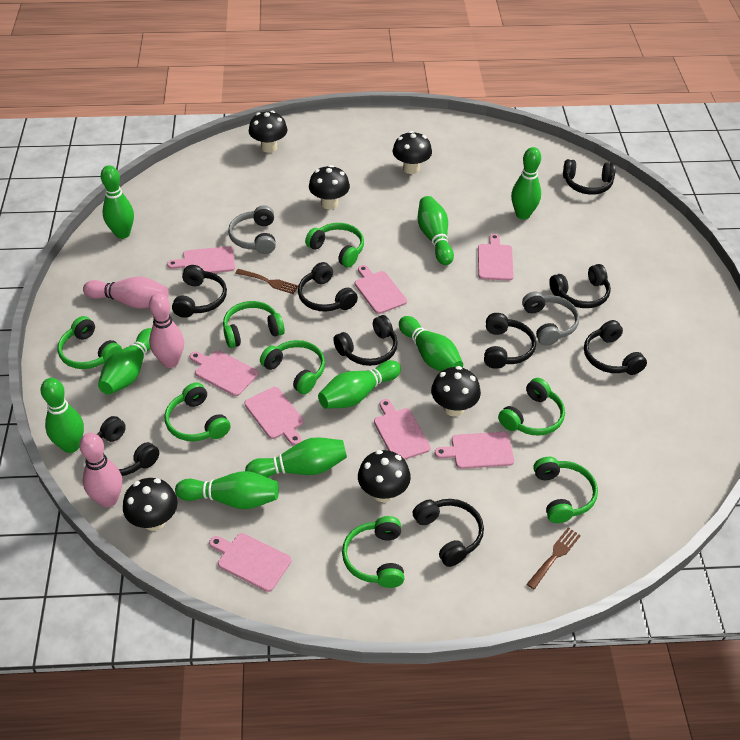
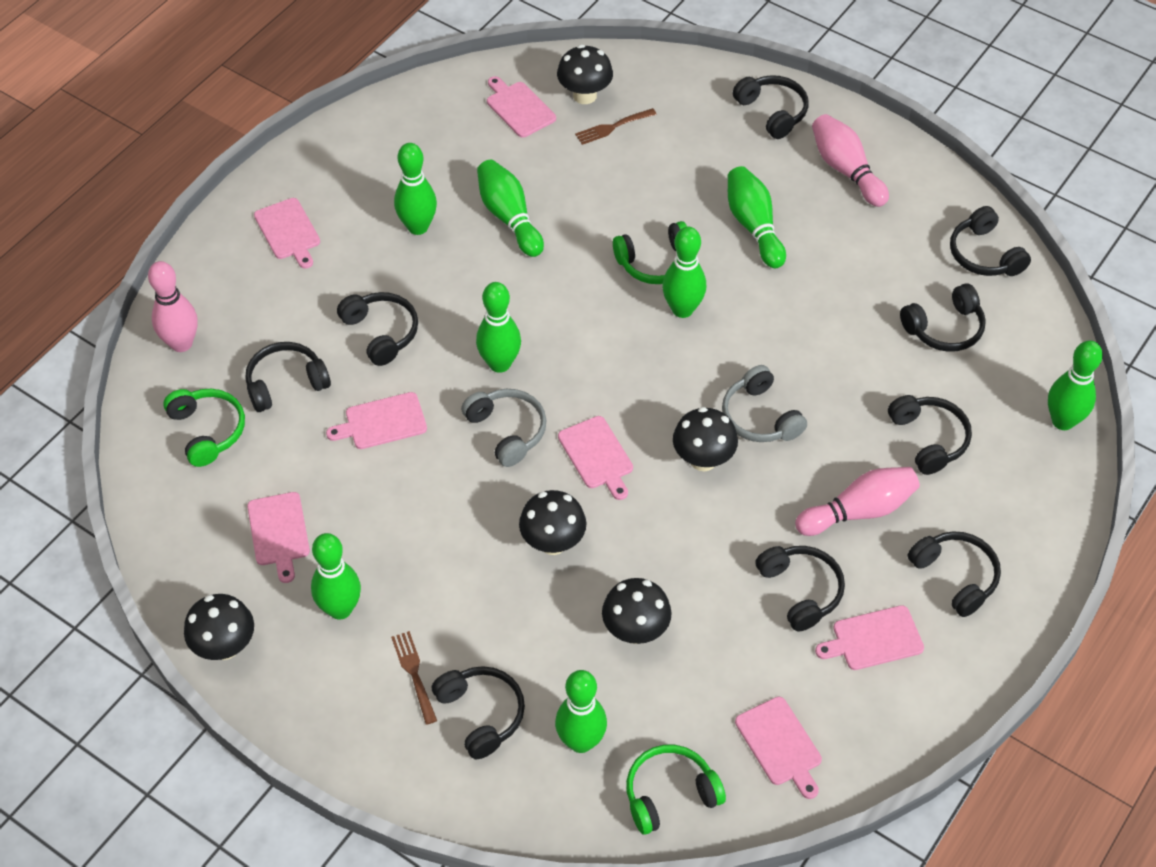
black mushroom: 6 -> 5
green bowling pin: 9 -> 8
green headphones: 8 -> 3
pink cutting board: 8 -> 7

